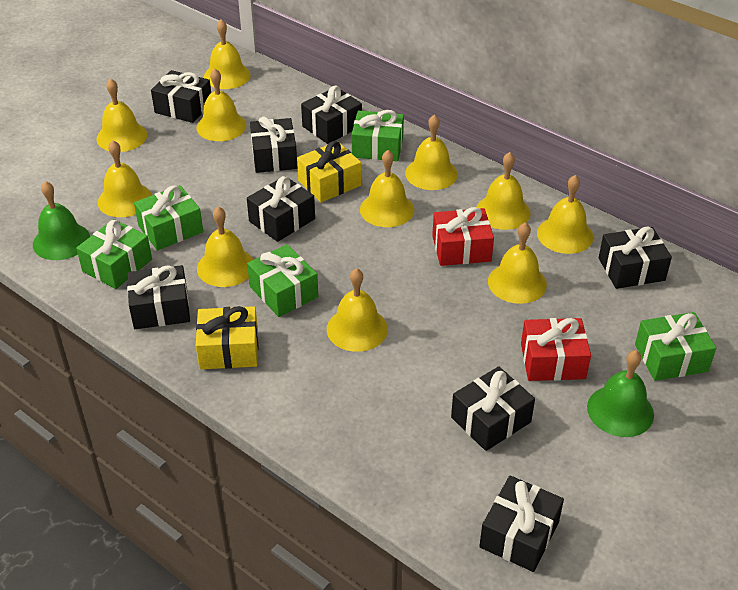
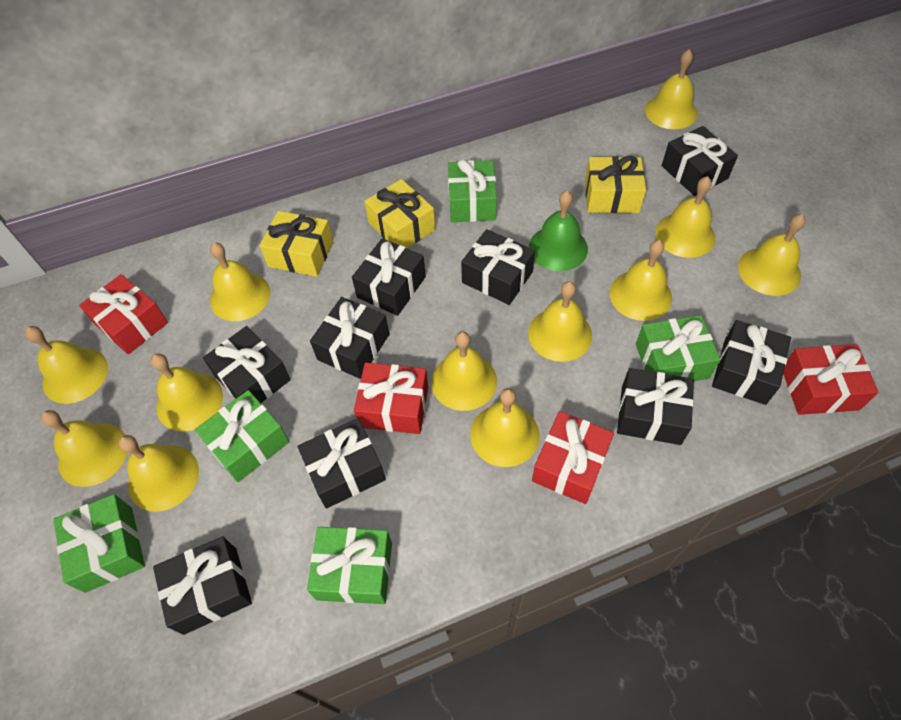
black gift: 8 -> 9
green bell: 2 -> 1
red gift: 2 -> 4
yellow bell: 11 -> 12
yellow gift: 2 -> 3

